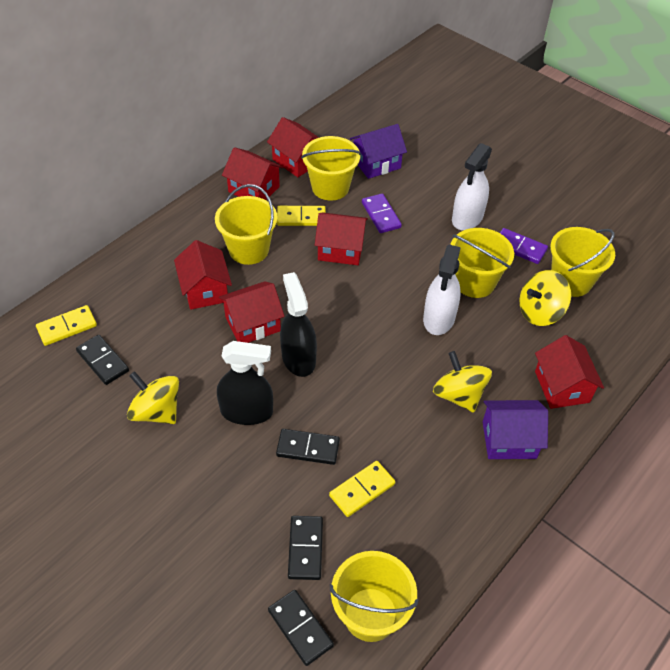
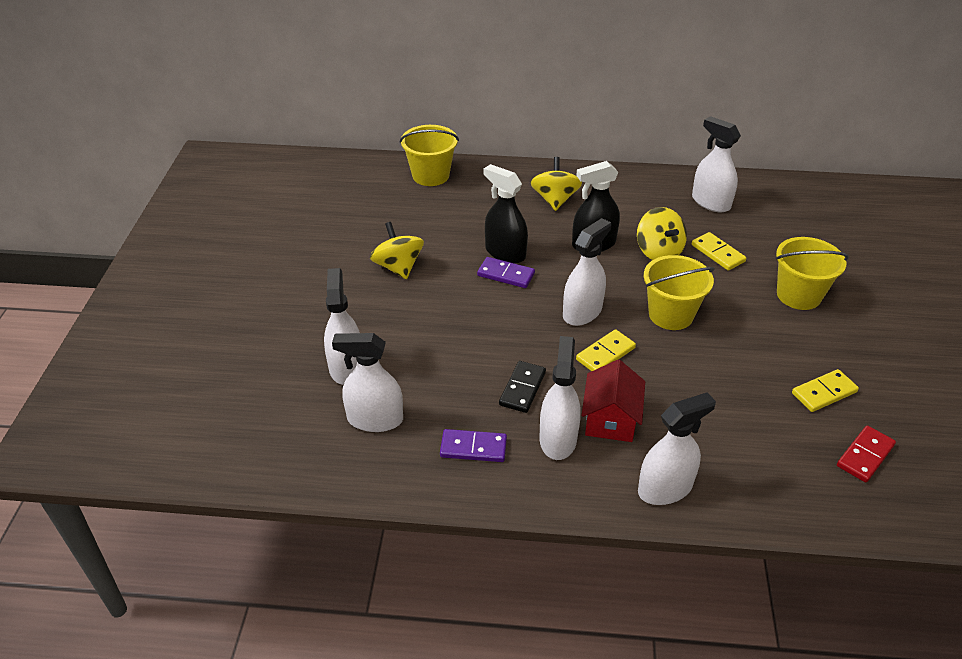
black domino: 4 -> 1
purple house: 2 -> 0
red domino: 0 -> 1
red house: 6 -> 1
white spray bottle: 2 -> 6
yellow bucket: 5 -> 3

